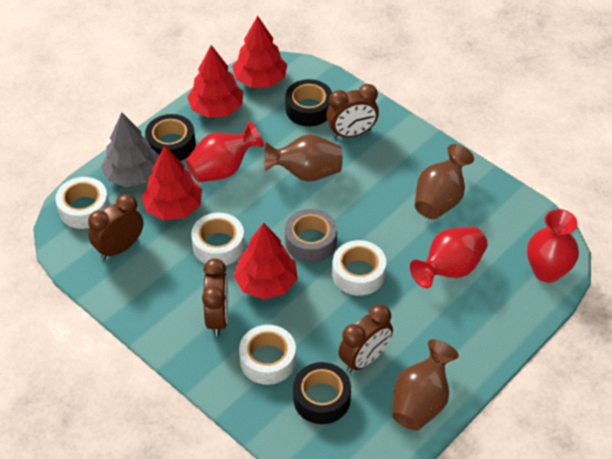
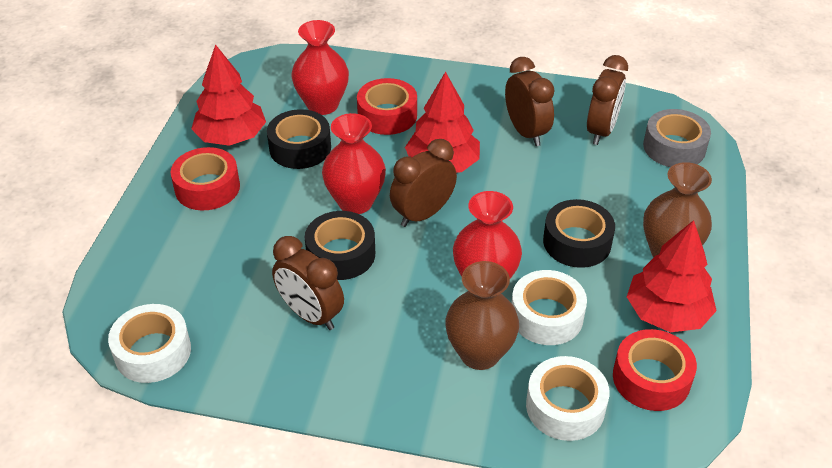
brown vase: 3 -> 2
grey tree: 1 -> 0
red tape: 0 -> 3
red tree: 4 -> 3
white tape: 4 -> 3

